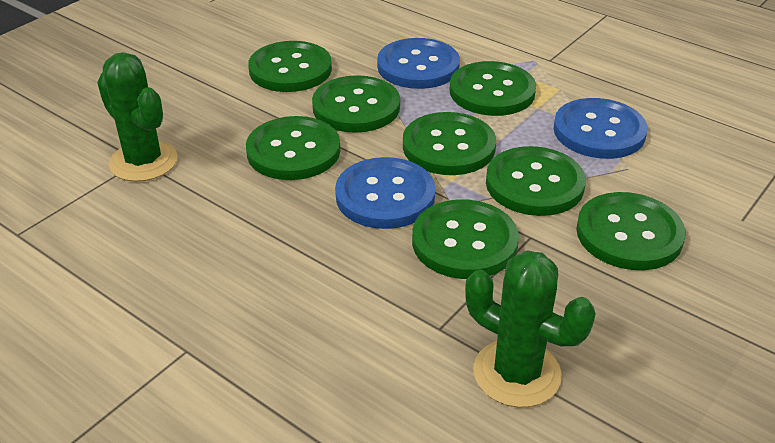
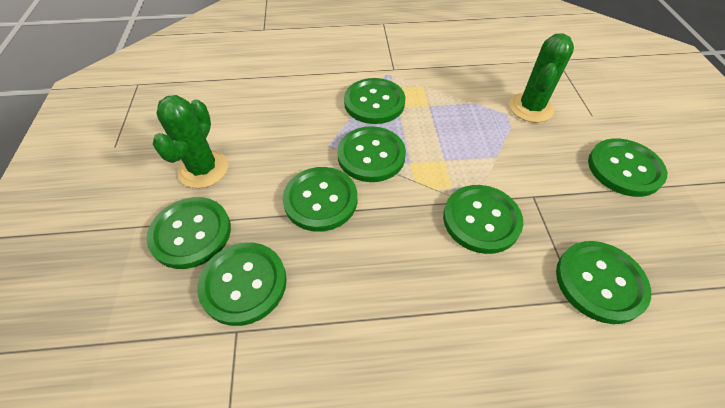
blue button: 3 -> 0

